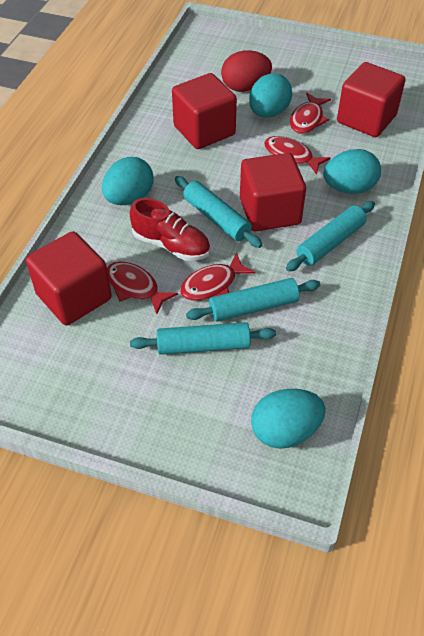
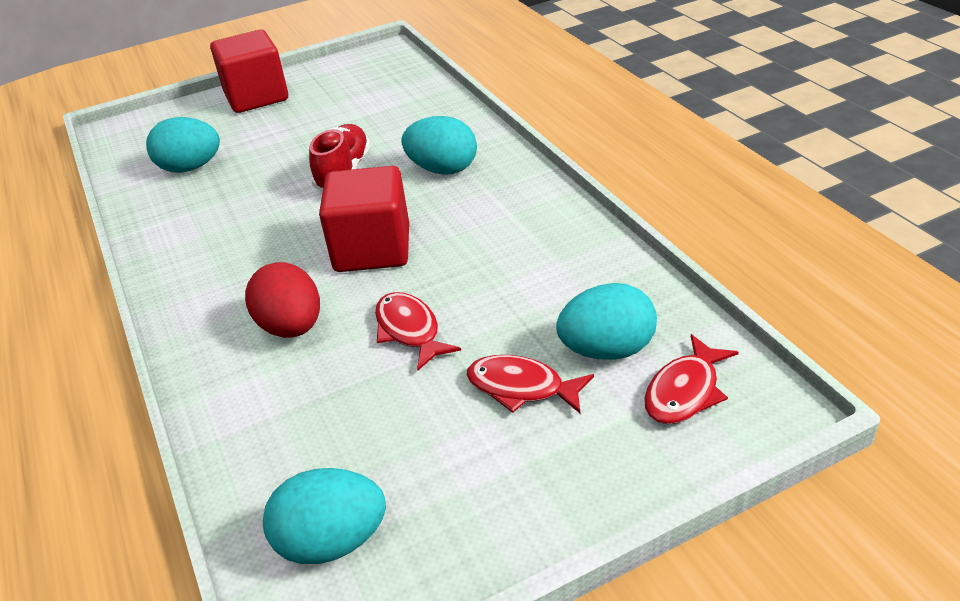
red cube: 4 -> 2
red fish: 4 -> 3
turquoise rolling pin: 4 -> 0

